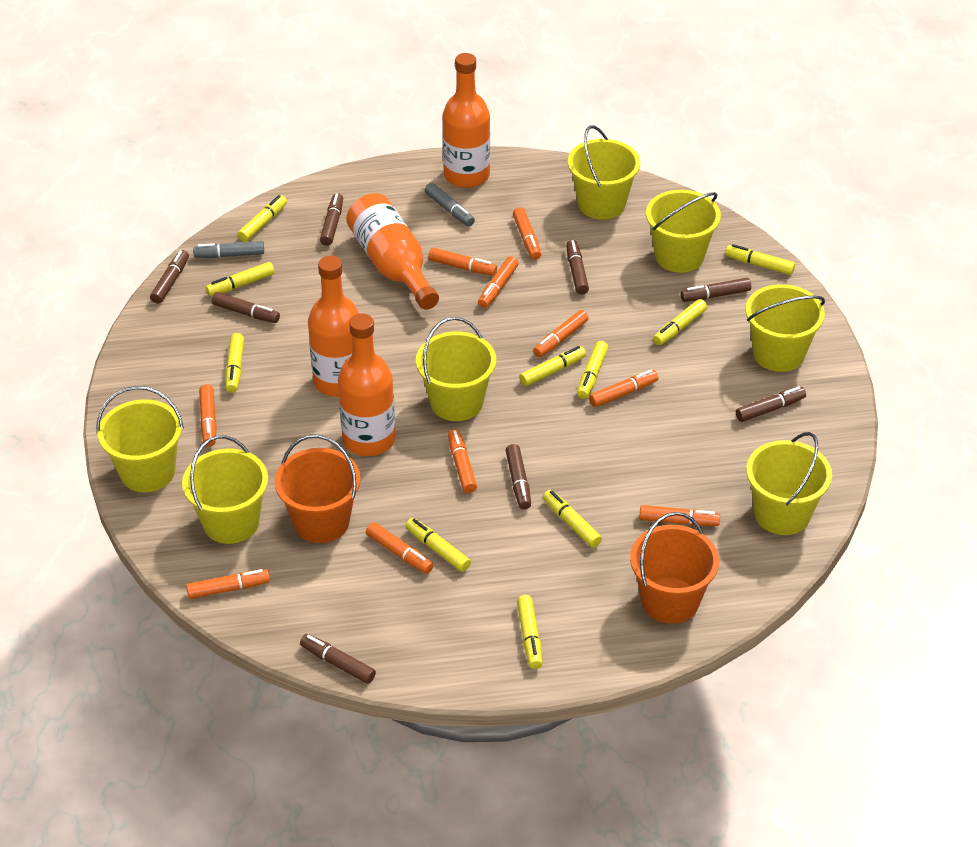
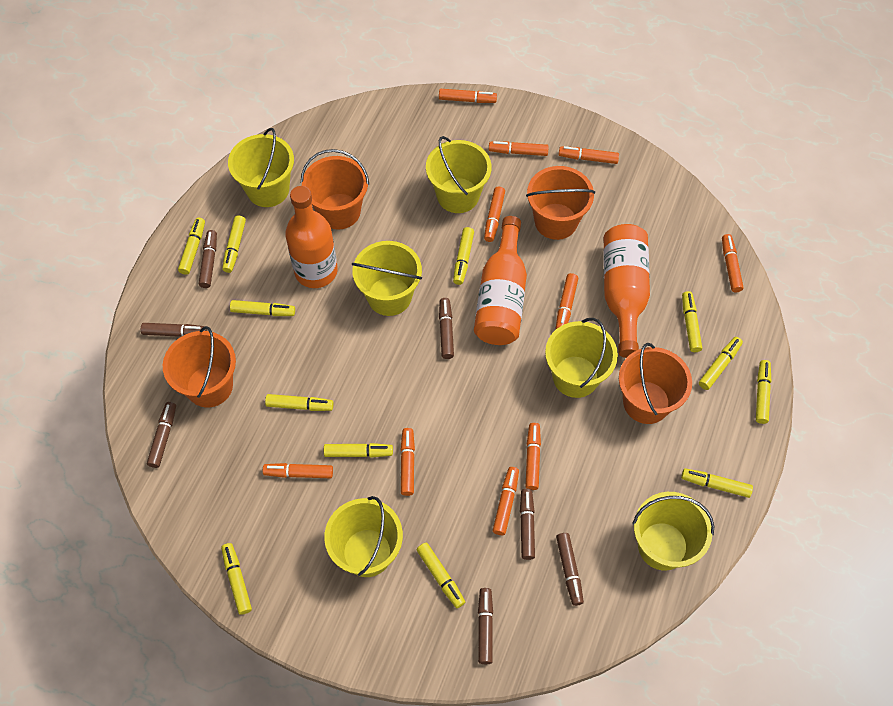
brown marker: 8 -> 7
grey marker: 2 -> 0
orange bottle: 4 -> 3
orange bucket: 2 -> 4
yellow bucket: 7 -> 6
yellow marker: 10 -> 12

